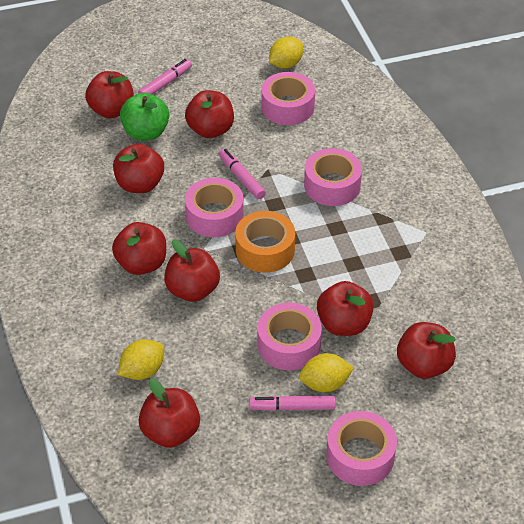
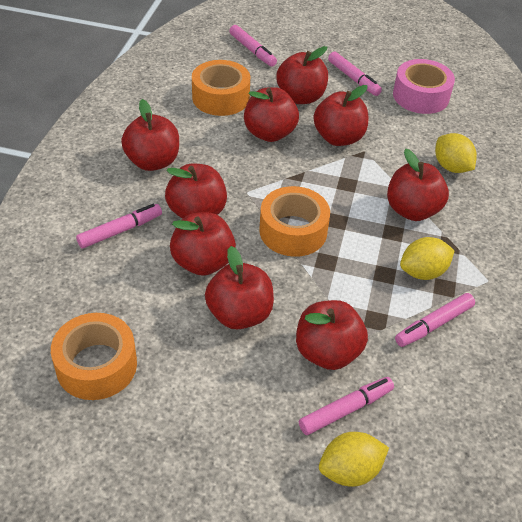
green apple: 1 -> 0
orange tape: 1 -> 3
pink marker: 3 -> 5
pink tape: 5 -> 1
red apple: 8 -> 9

